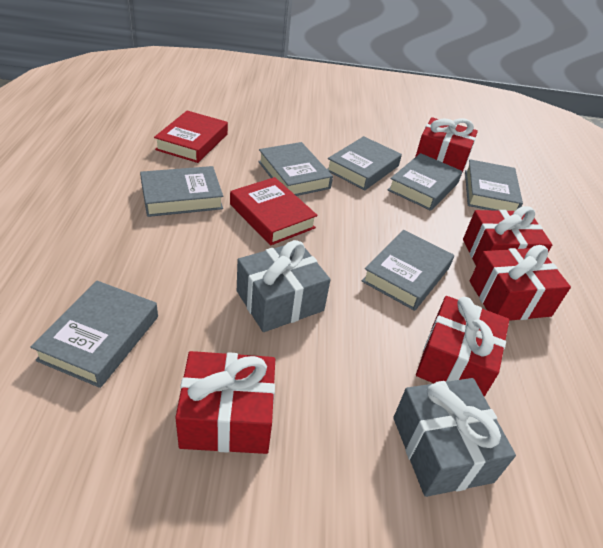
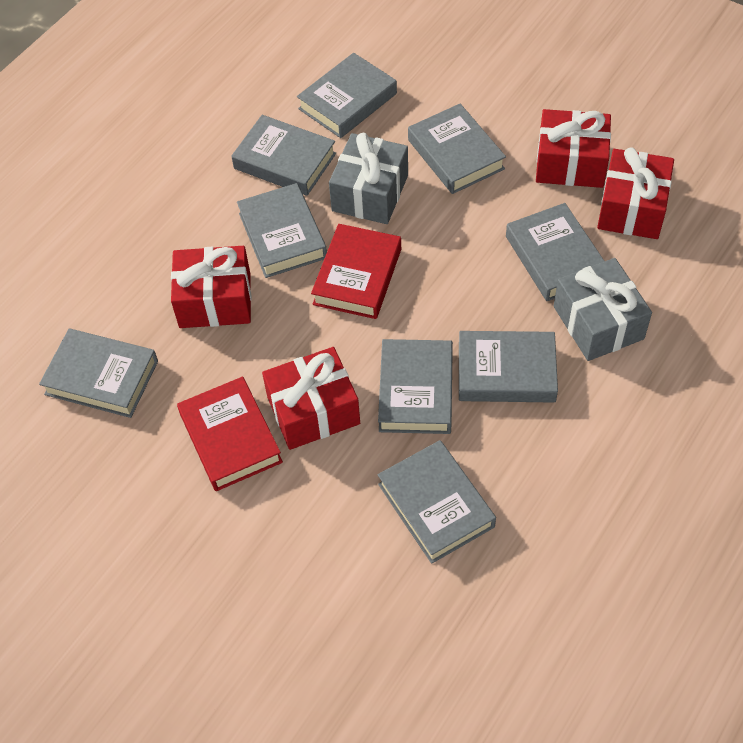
grey book: 7 -> 9
red gift: 5 -> 4

